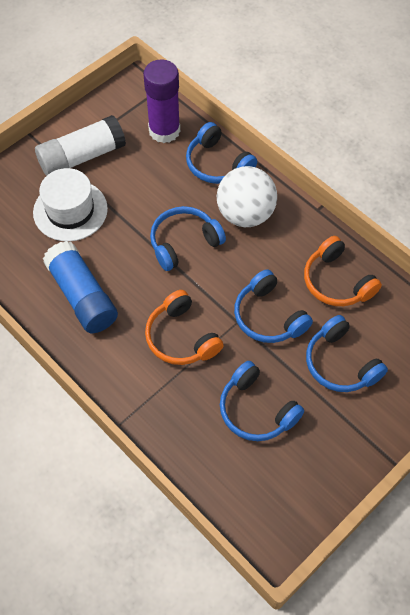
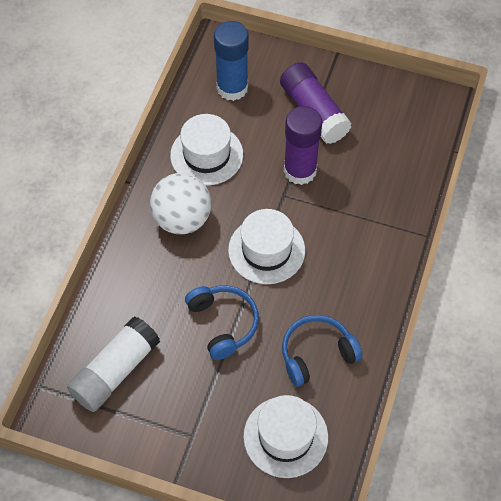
blue headphones: 5 -> 2
orange headphones: 2 -> 0
purple glue stick: 1 -> 2
white hat: 1 -> 3

